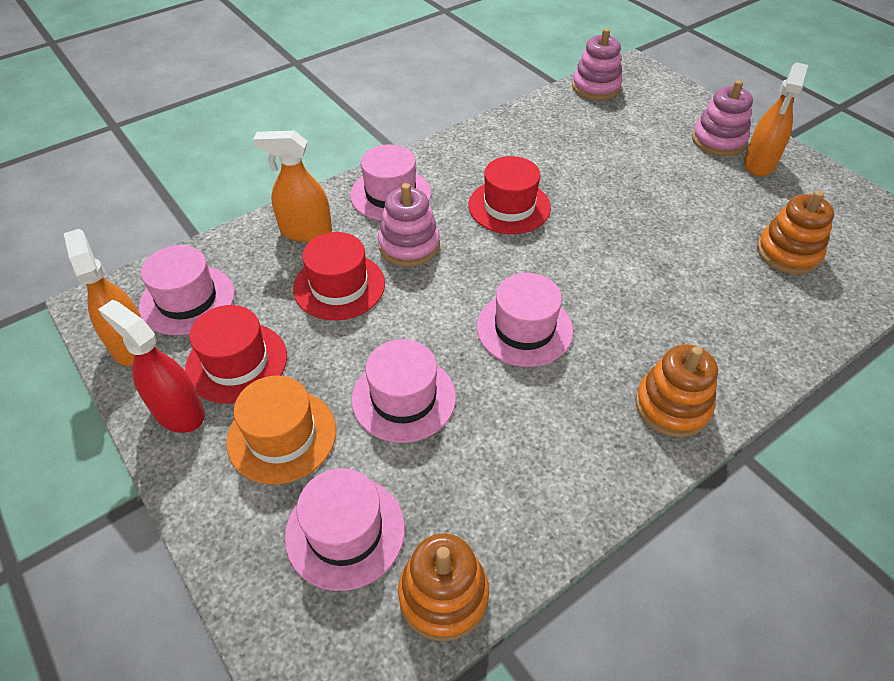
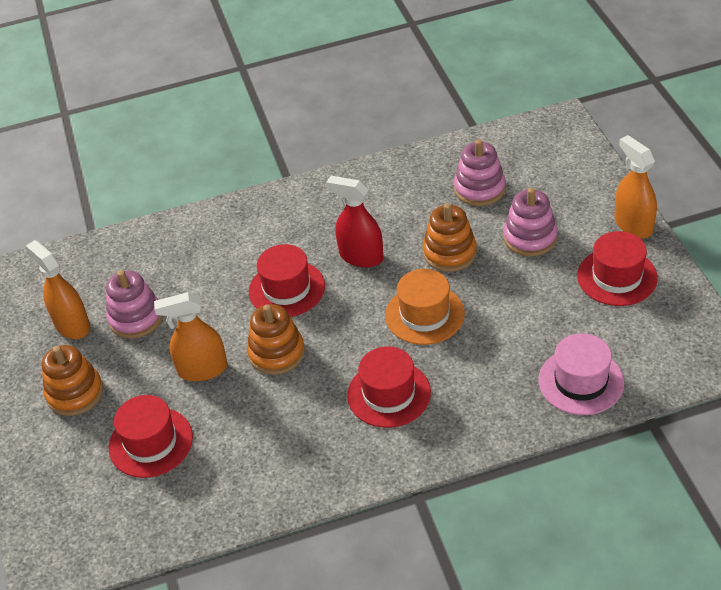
pink hat: 5 -> 1
red hat: 3 -> 4

